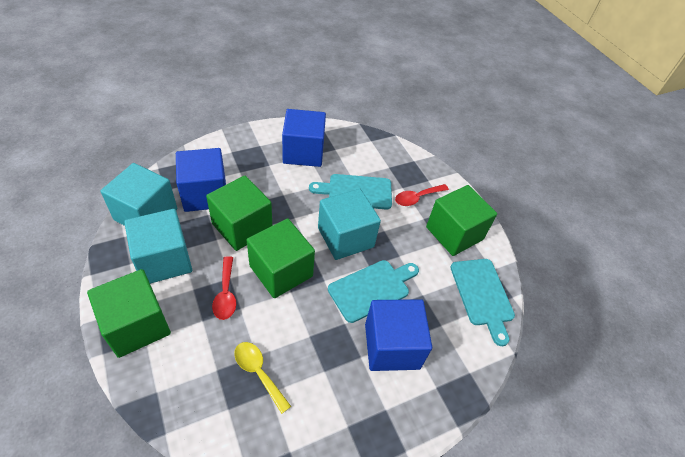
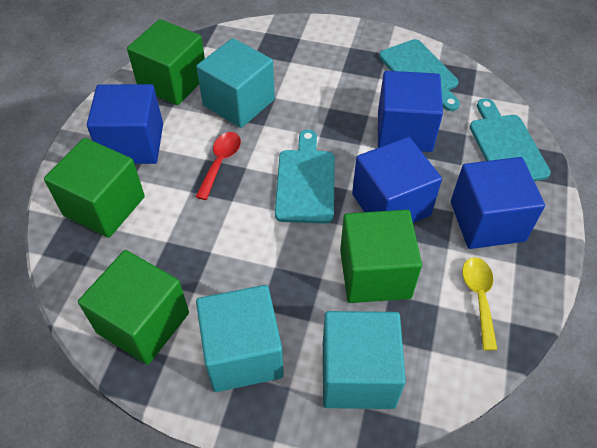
blue cube: 3 -> 4
red spoon: 2 -> 1

